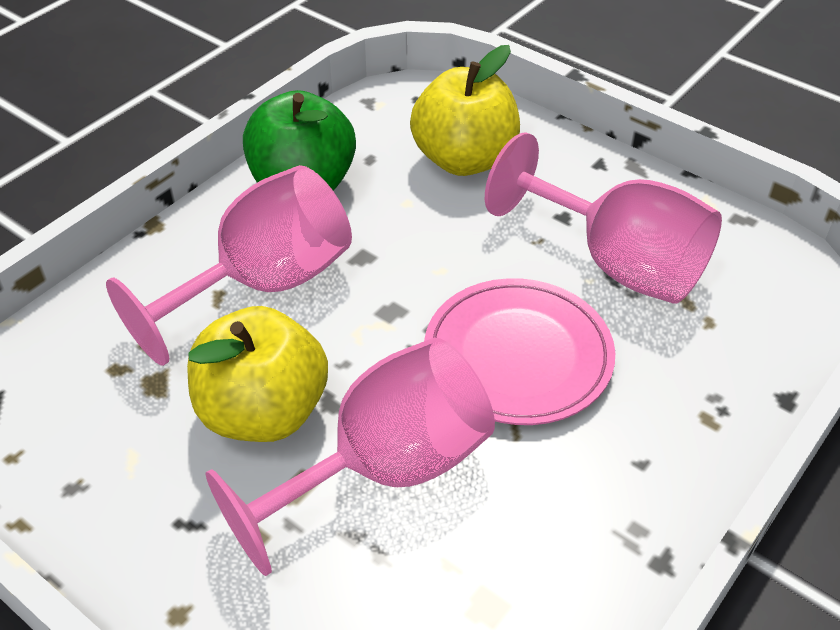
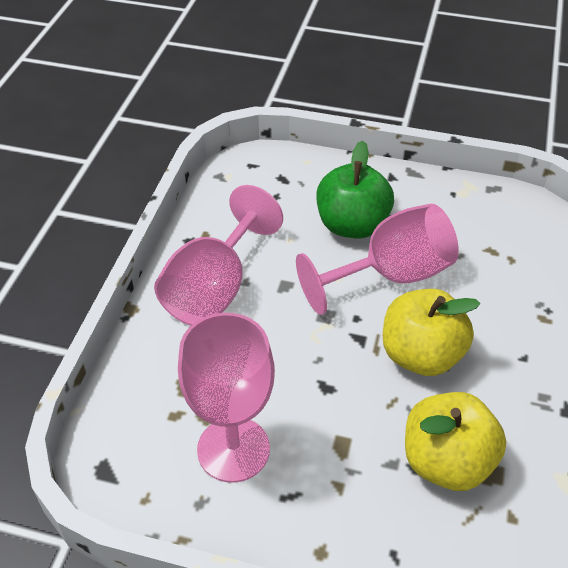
pink plate: 1 -> 0

